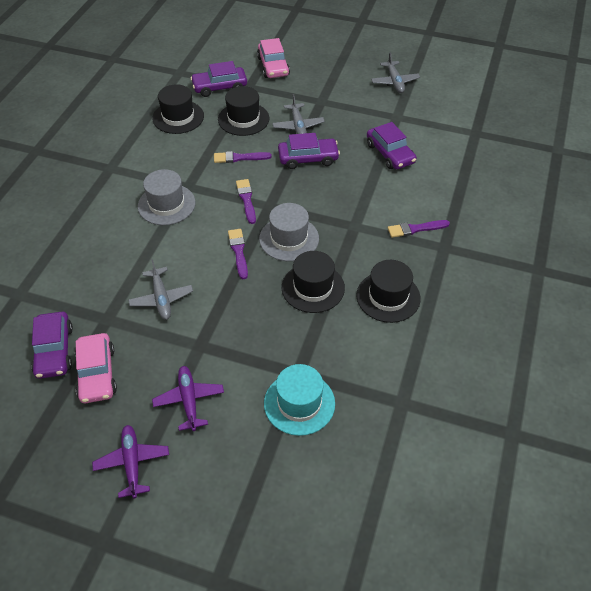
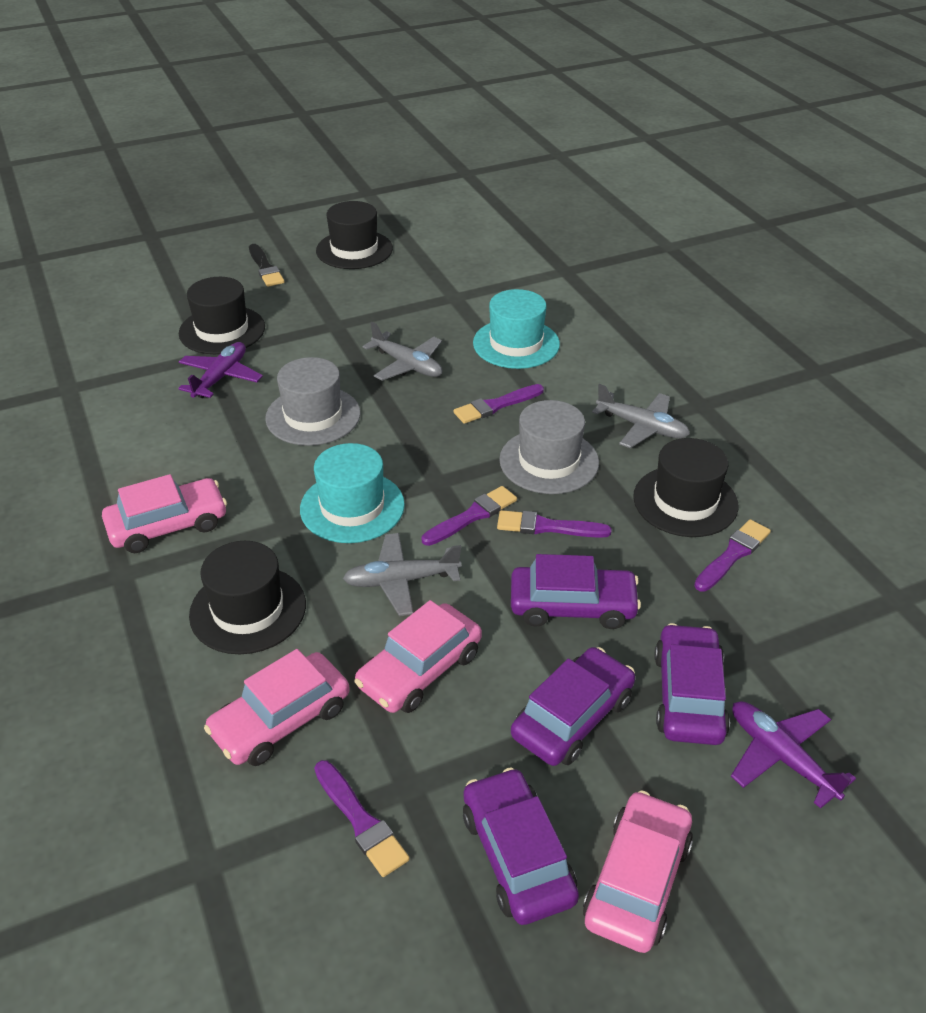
black brush: 0 -> 1
pink car: 2 -> 4
purple brush: 4 -> 5
turquoise hat: 1 -> 2

